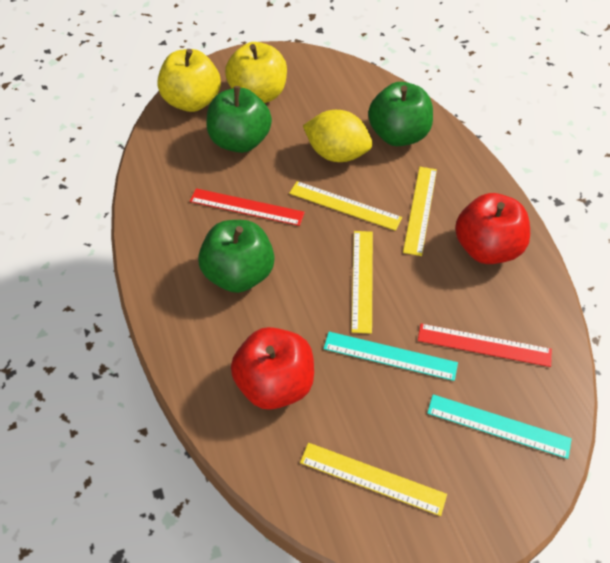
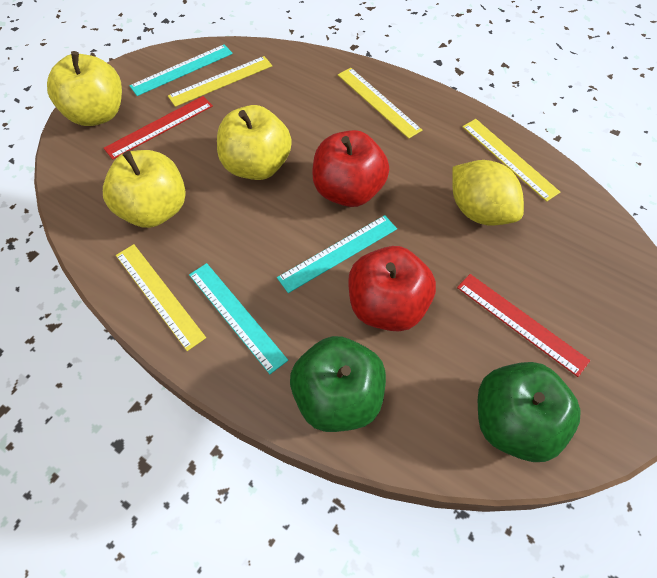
green apple: 3 -> 2
turquoise ruler: 2 -> 3
yellow apple: 2 -> 3

